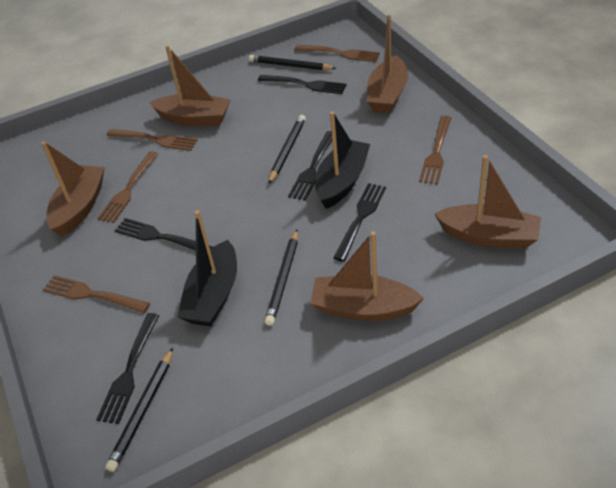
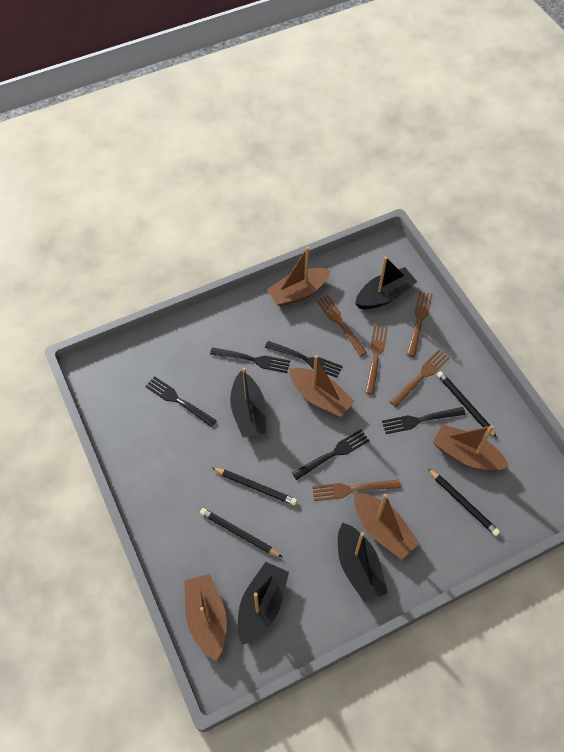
black boat: 2 -> 4

